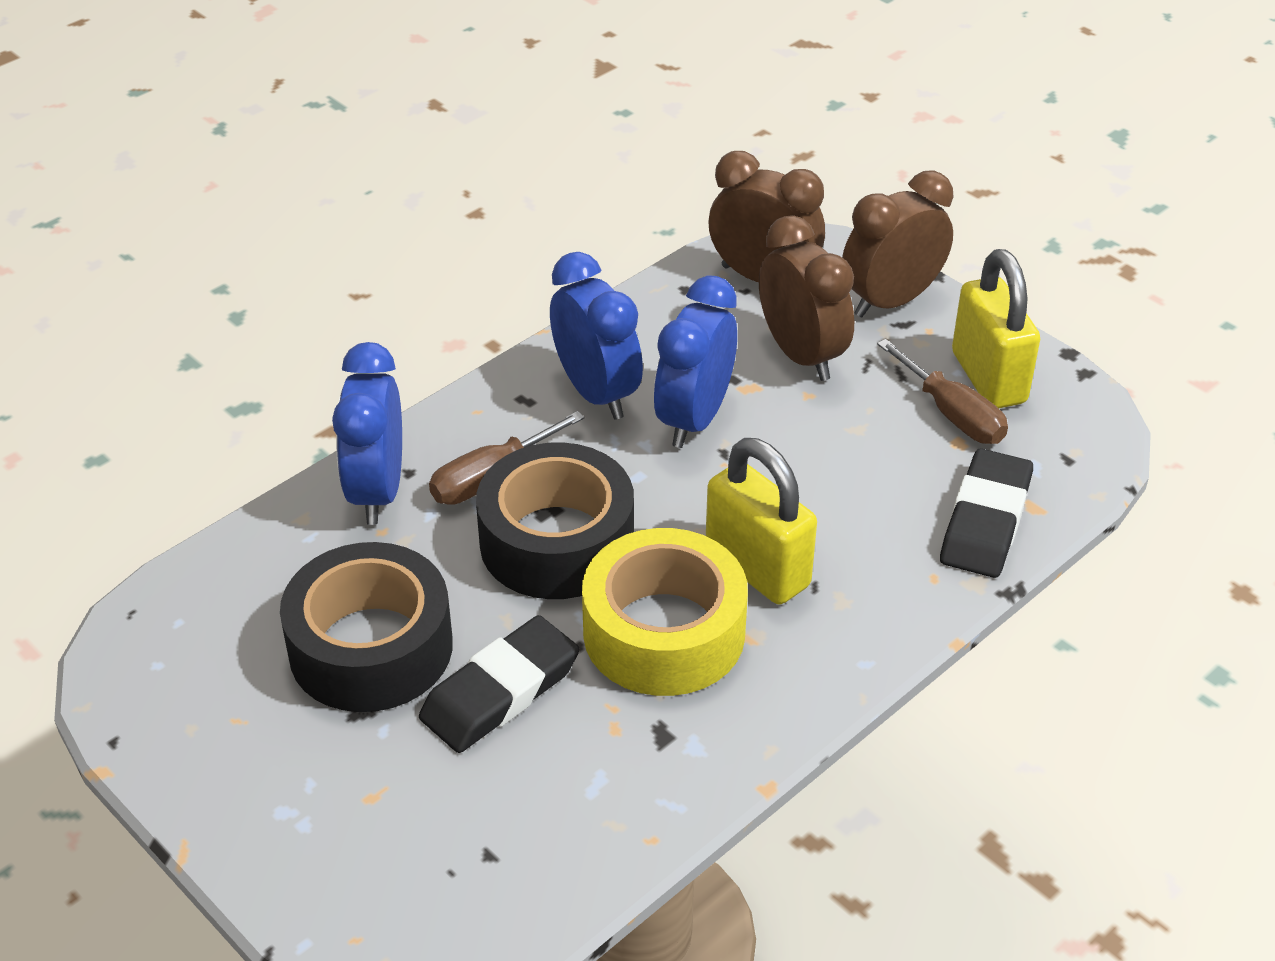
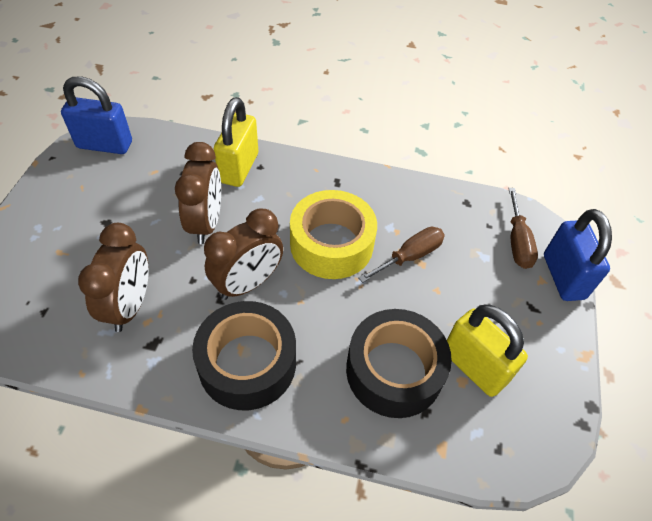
black eraser: 2 -> 0
blue clock: 3 -> 0
blue padlock: 0 -> 2

